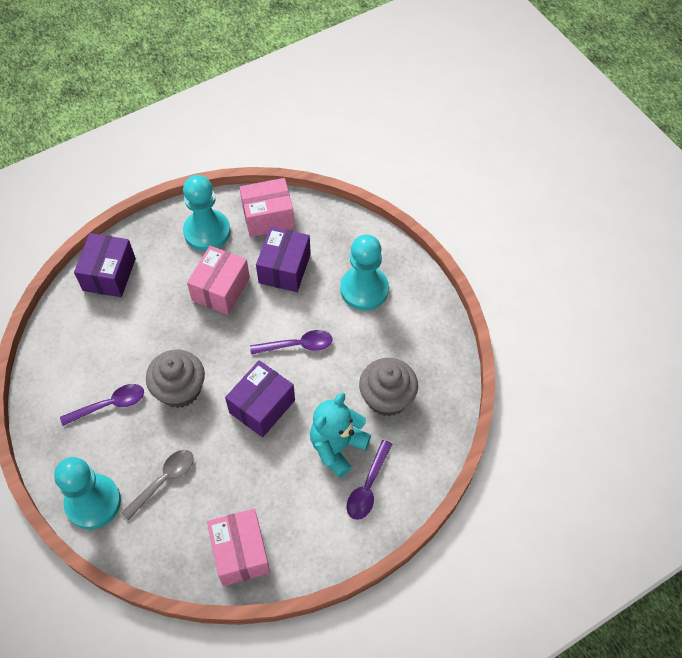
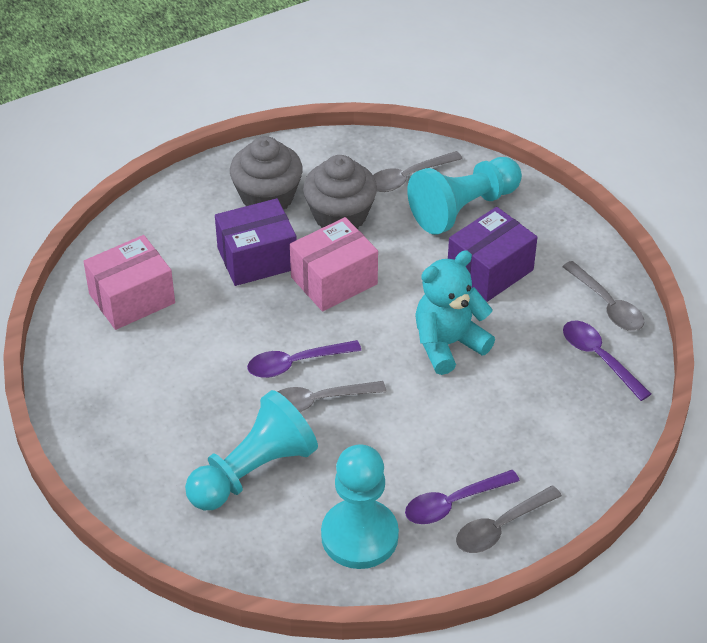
grey spoon: 1 -> 4
pink box: 3 -> 2
purple box: 3 -> 2

